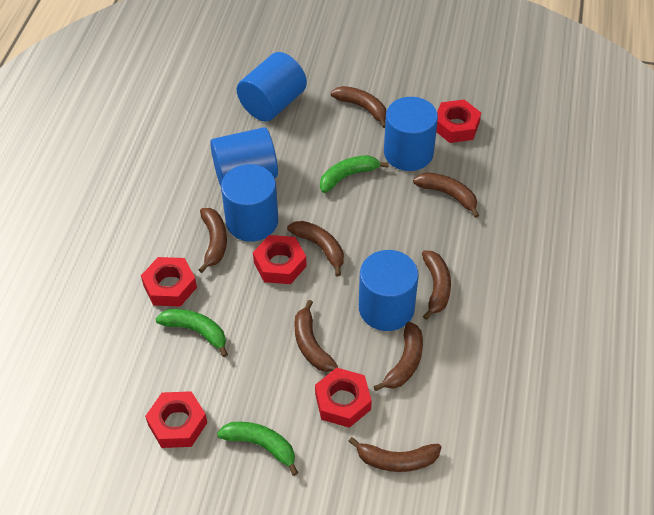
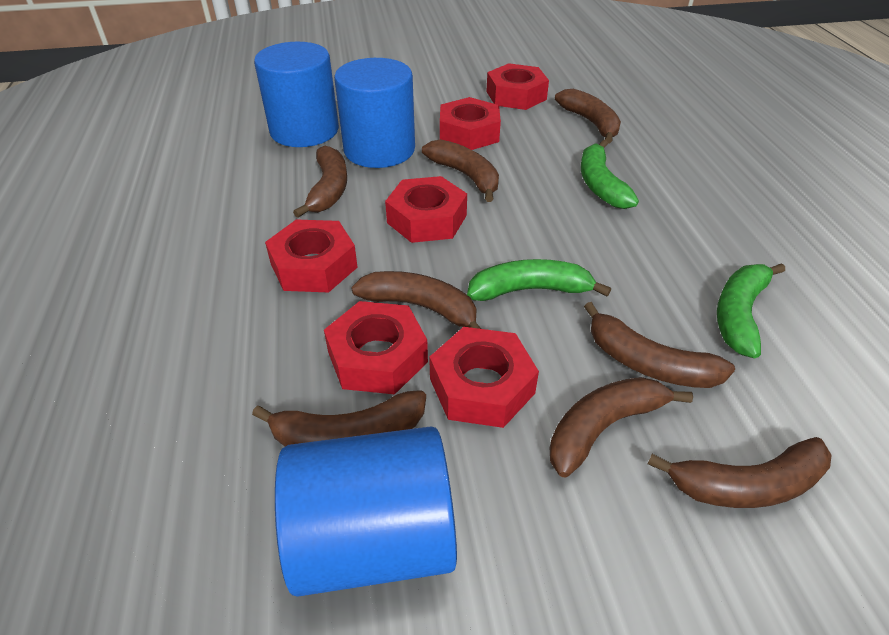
blue cylinder: 5 -> 3
red nut: 5 -> 6

